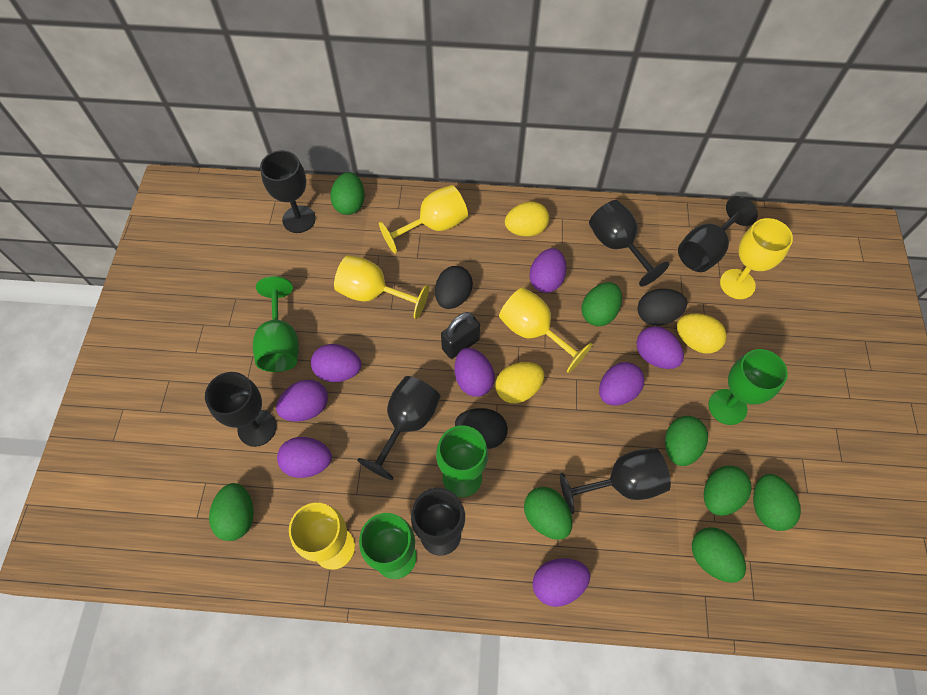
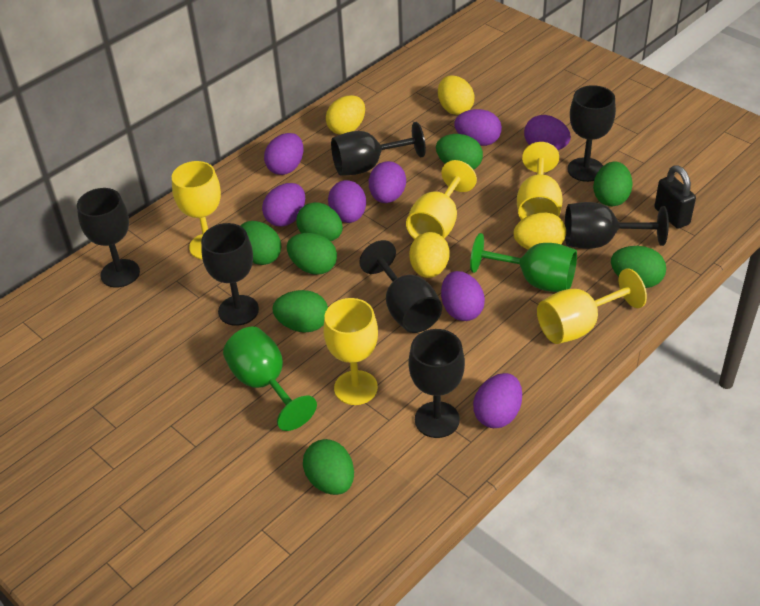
black egg: 3 -> 0
green goblet: 4 -> 2
yellow egg: 3 -> 4

